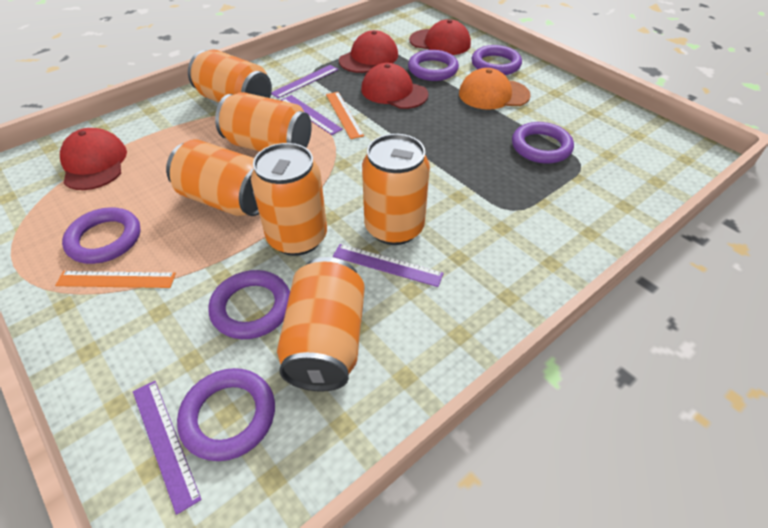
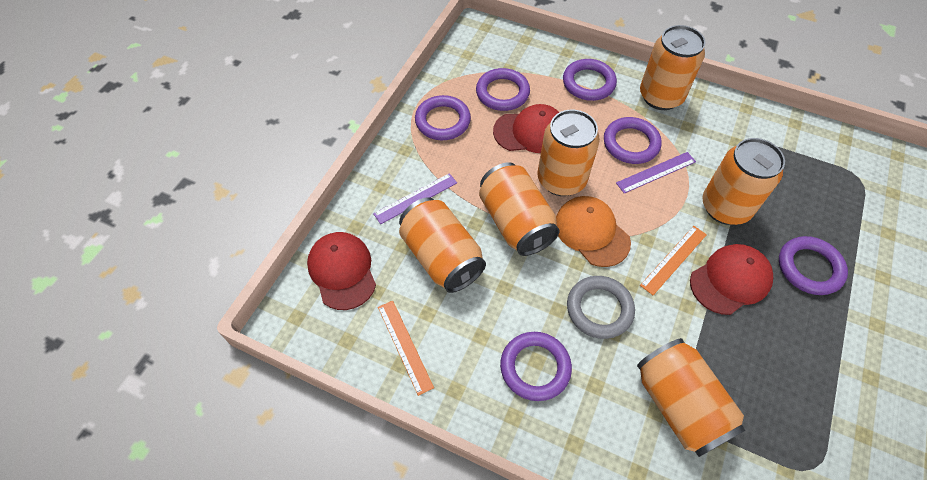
grey ring: 0 -> 1
purple ruler: 4 -> 2
red cap: 4 -> 3

